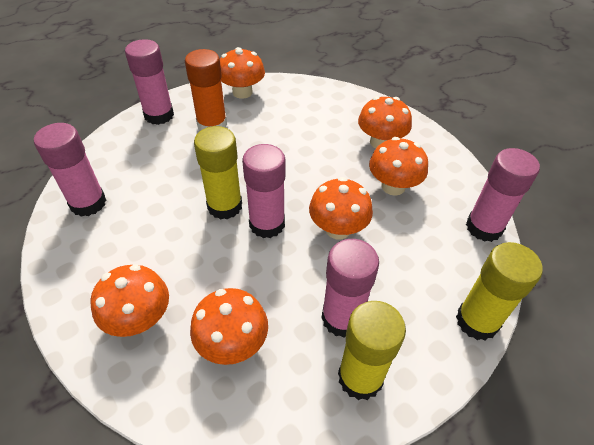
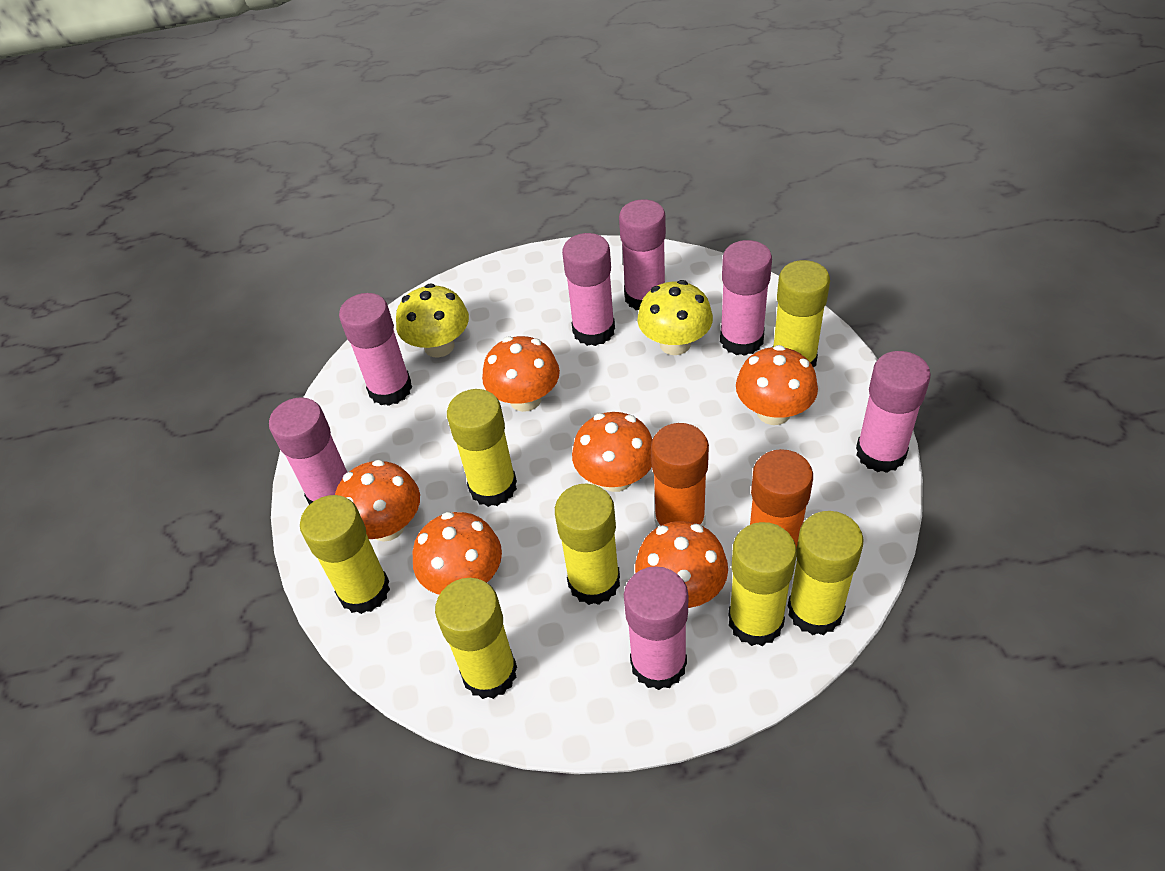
orange glue stick: 1 -> 2
pink glue stick: 5 -> 7
yellow glue stick: 3 -> 7
yellow mushroom: 0 -> 2

